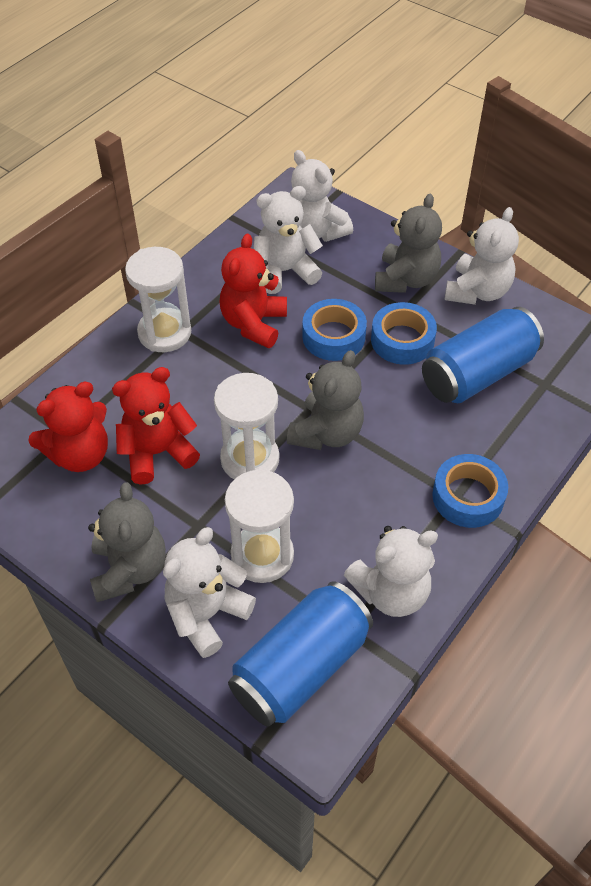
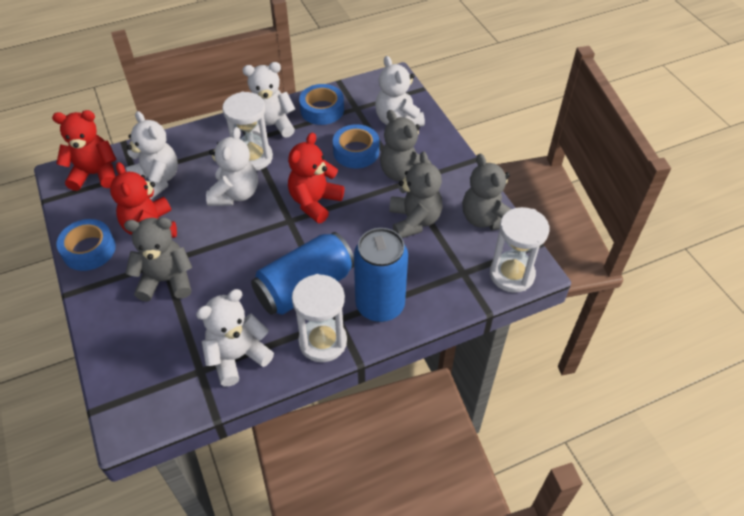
grey teddy bear: 3 -> 4

